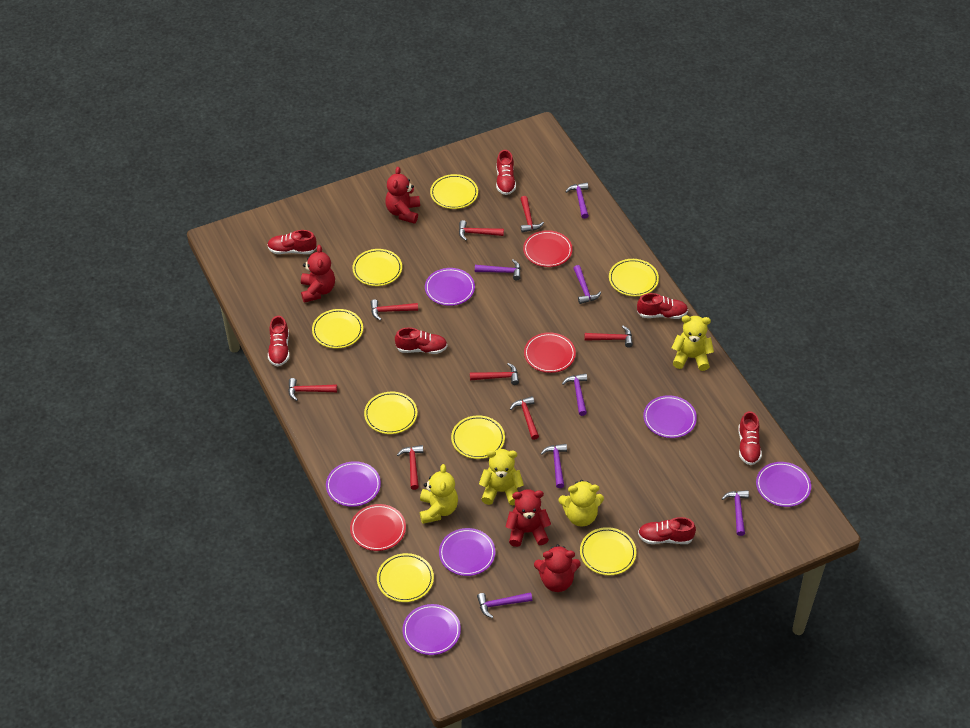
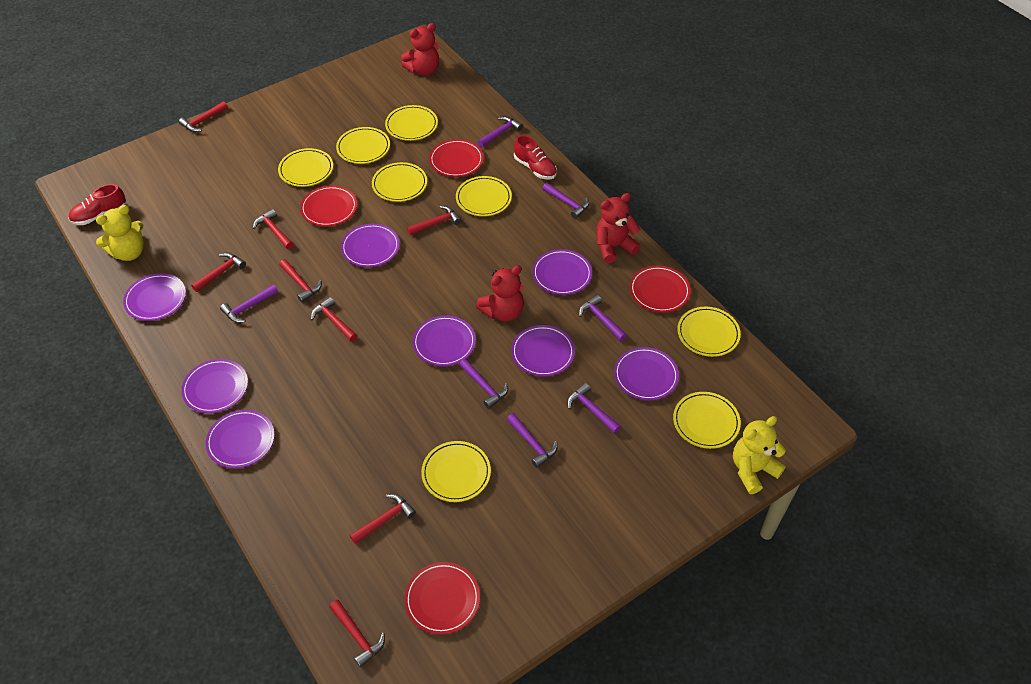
purple plate: 6 -> 8
red plate: 3 -> 4
red shoe: 7 -> 2
red teddy bear: 4 -> 3
yellow teddy bear: 4 -> 2

